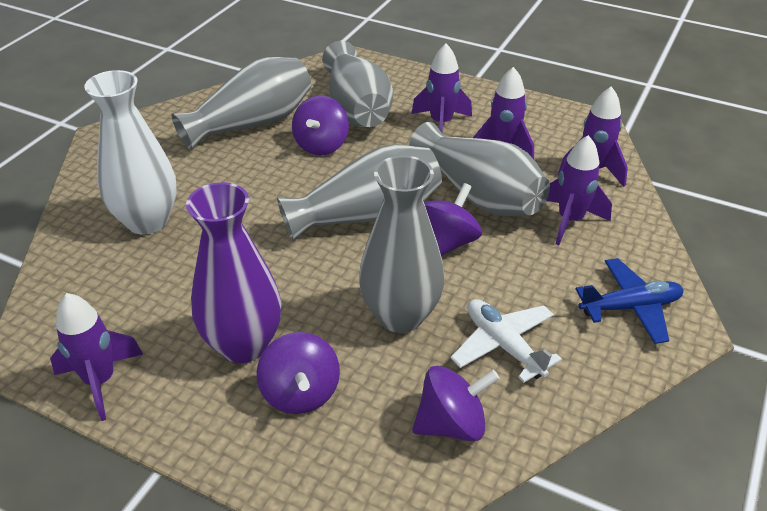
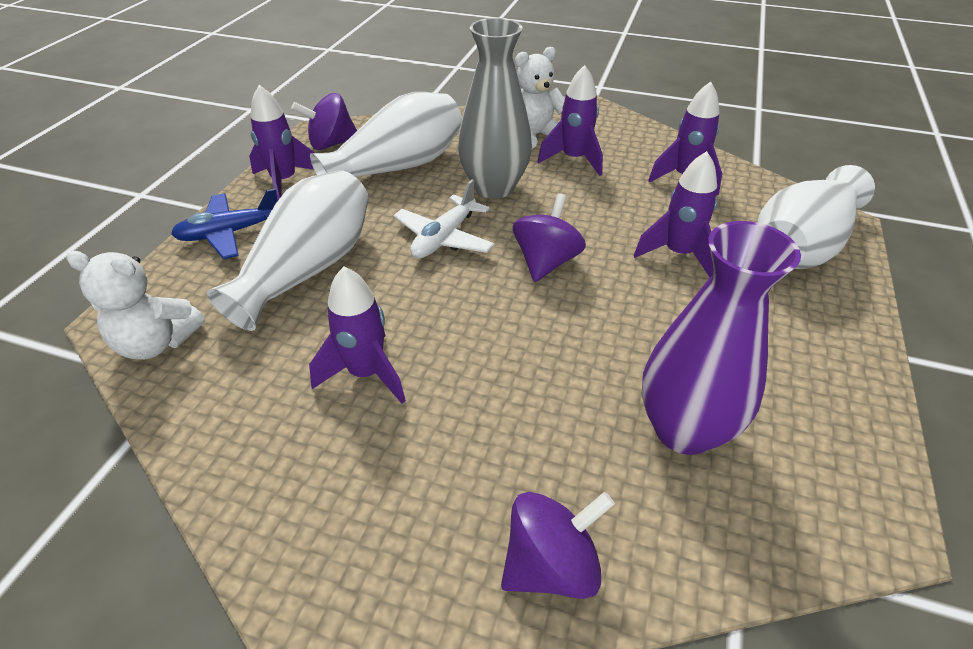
grey vase: 5 -> 1
purple spinning top: 4 -> 3
white teddy bear: 0 -> 2
white vase: 1 -> 3

